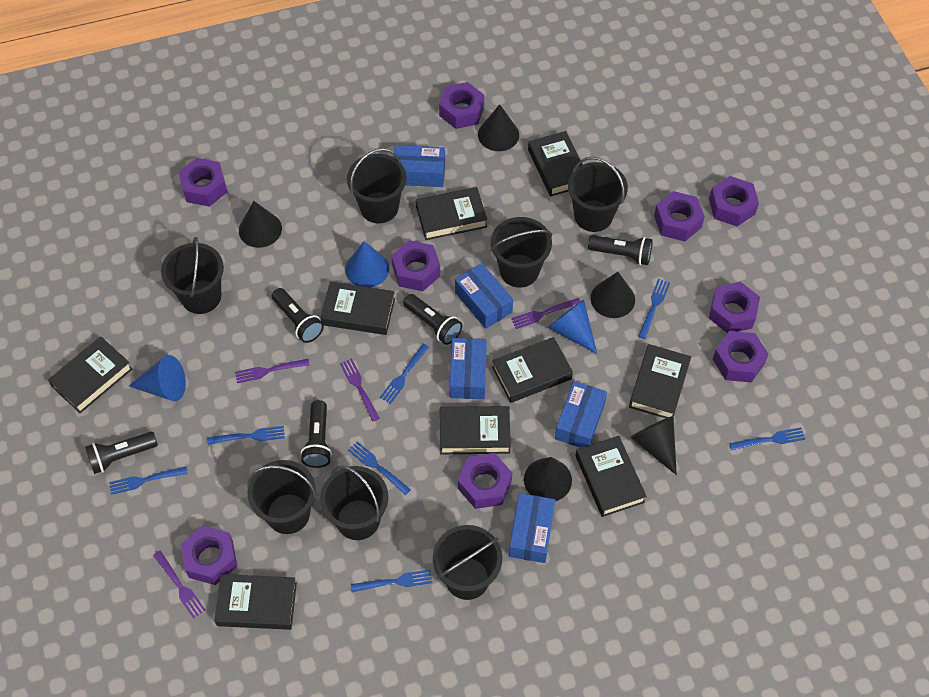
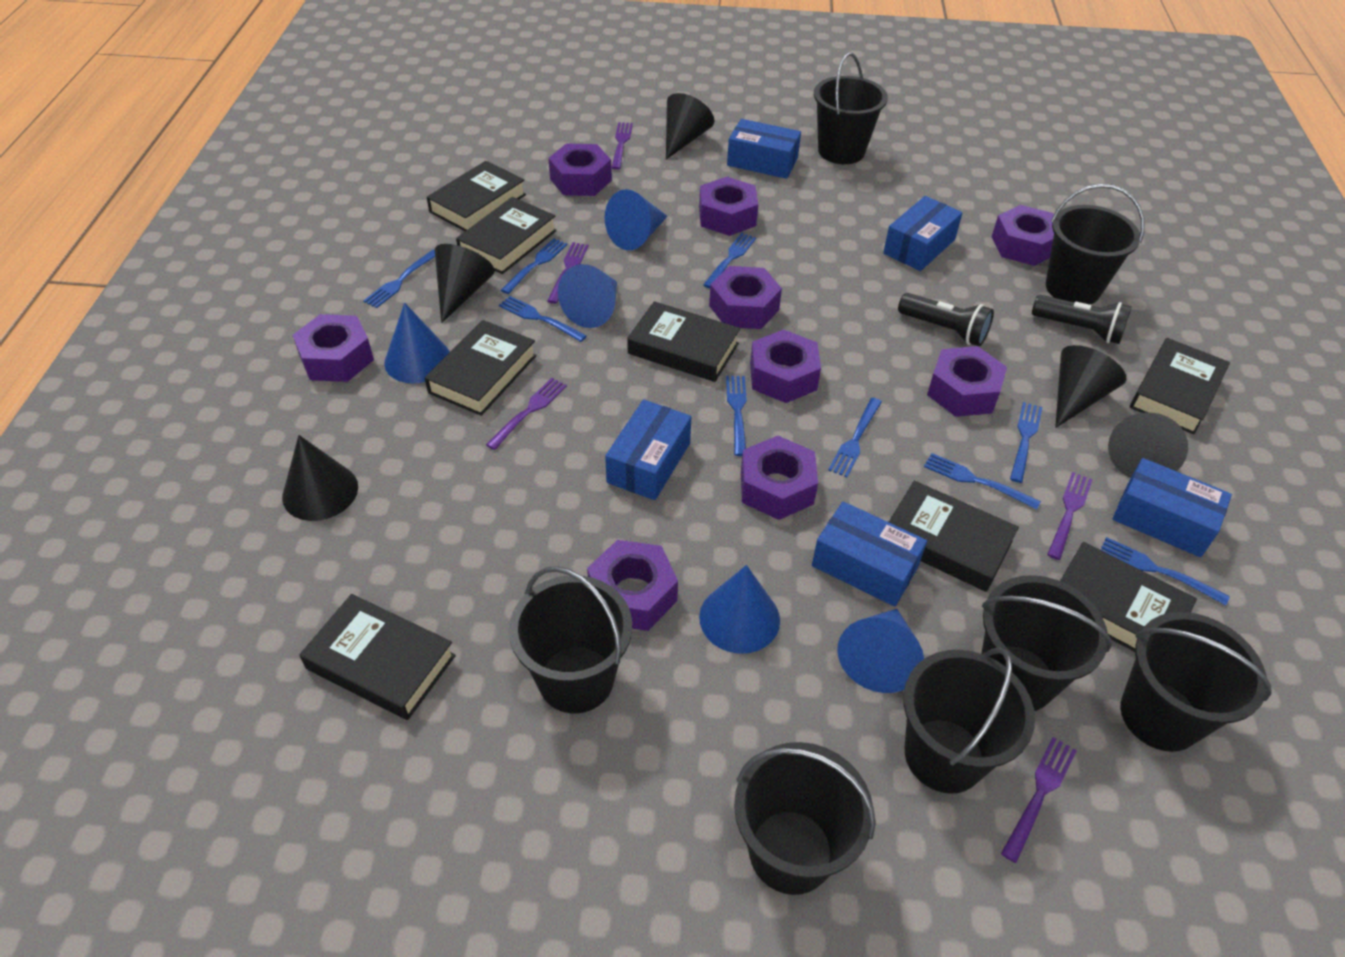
black book: 9 -> 8
black flashlight: 5 -> 2
blue cone: 3 -> 5
blue fork: 7 -> 9
purple fork: 4 -> 5

